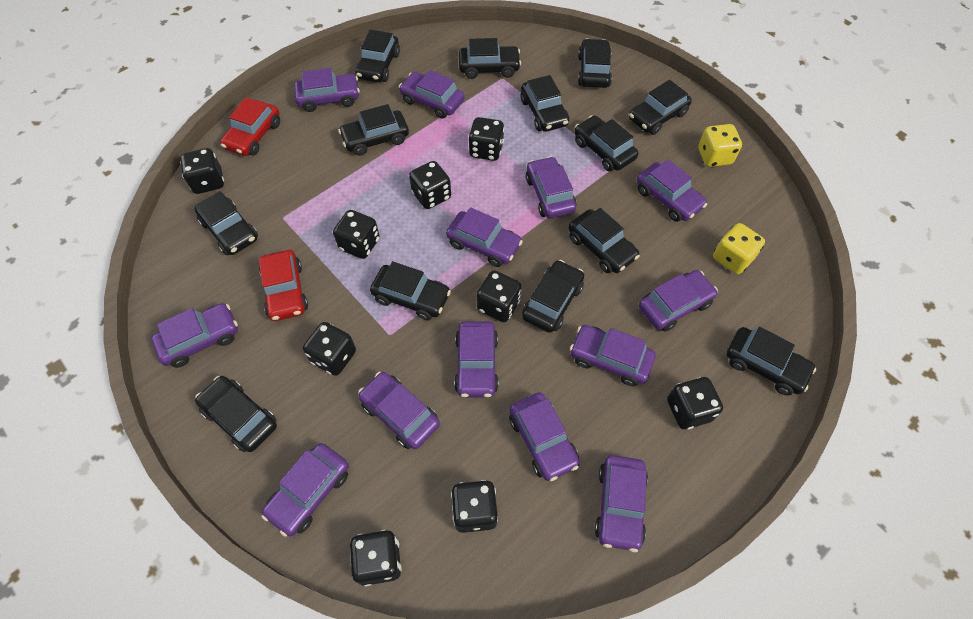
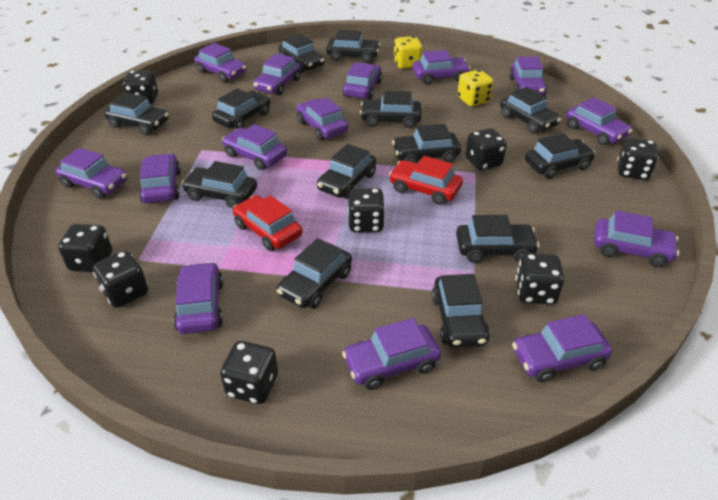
black dice: 9 -> 8
purple car: 13 -> 14

